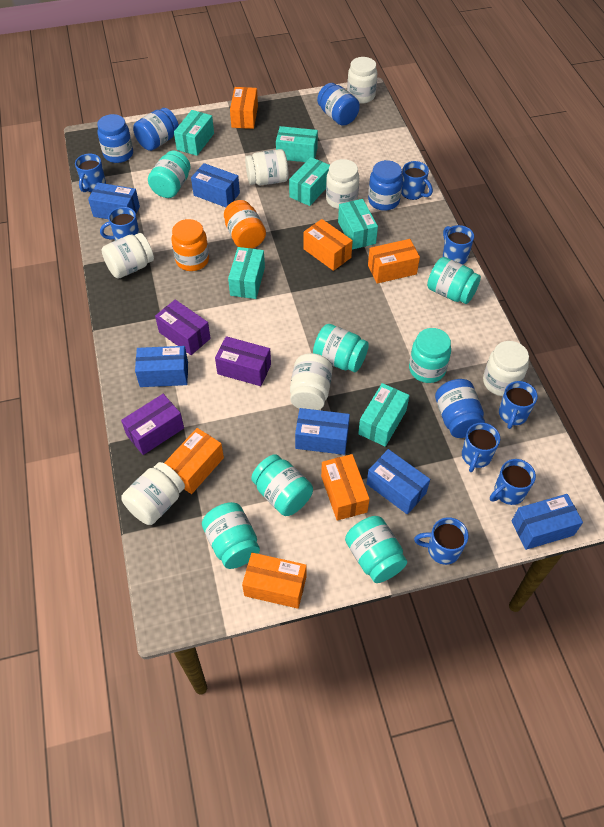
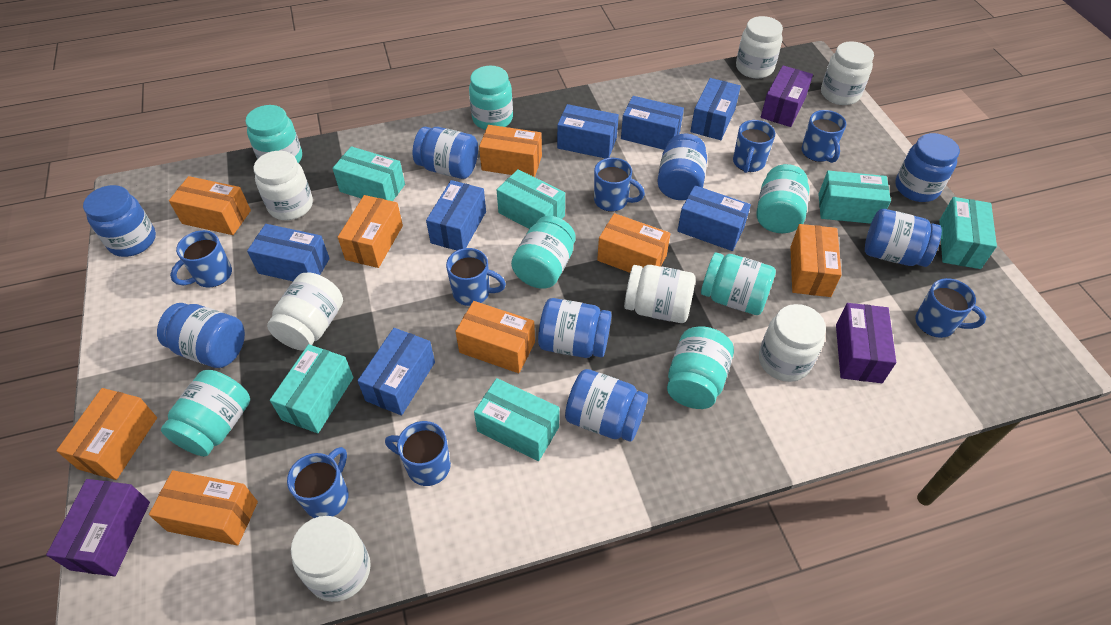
blue box: 6 -> 7
blue jar: 5 -> 8
orange box: 6 -> 8
orange jar: 2 -> 0

